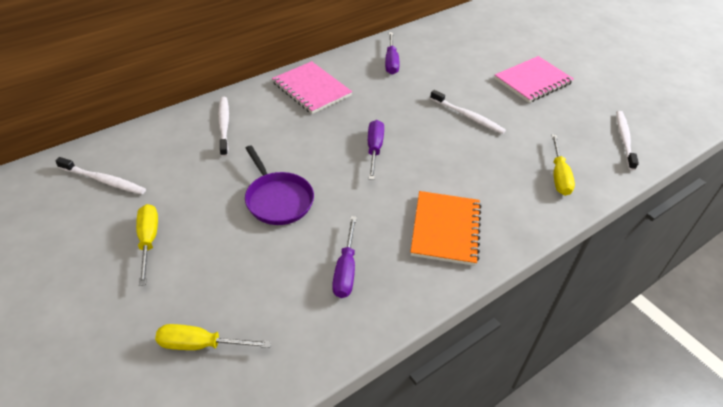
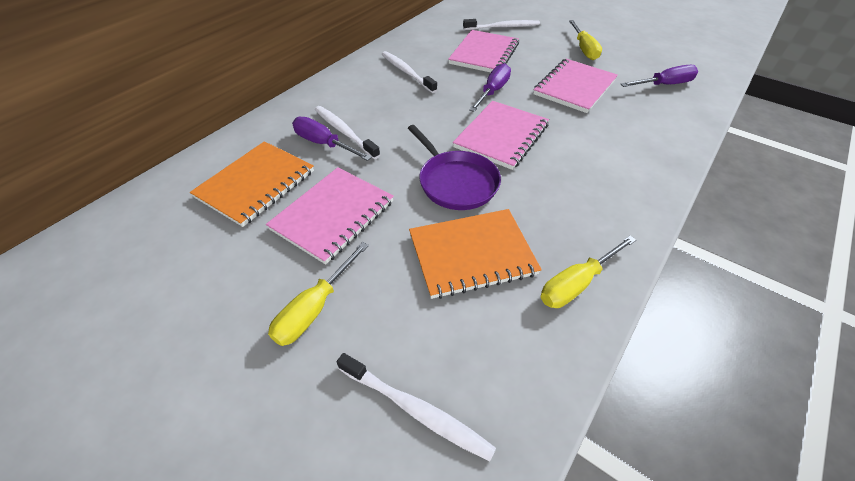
orange notebook: 1 -> 2
pink notebook: 2 -> 4

